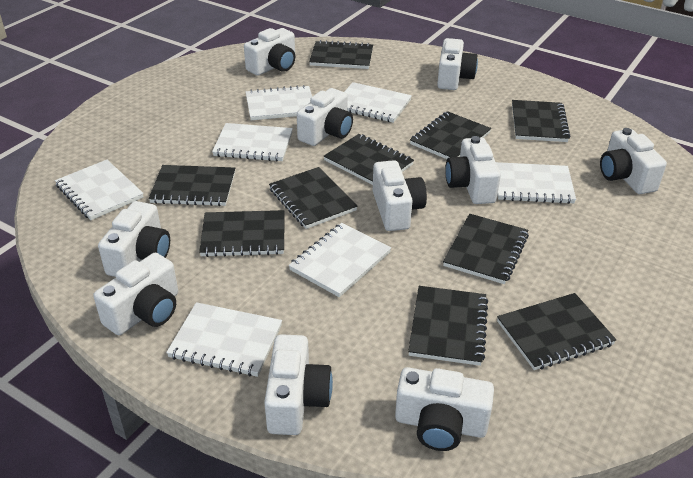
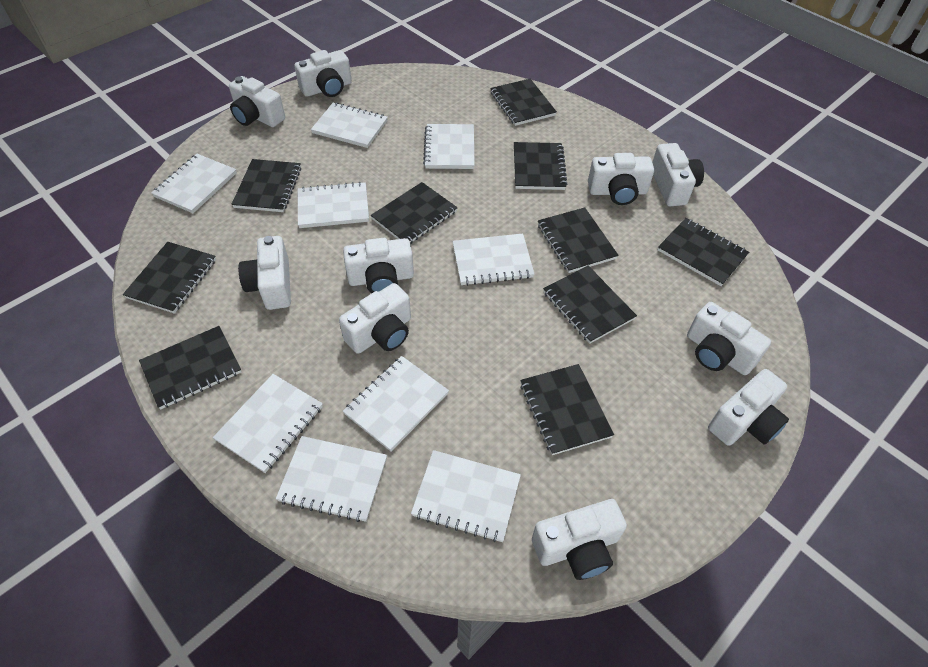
white notebook: 7 -> 9

